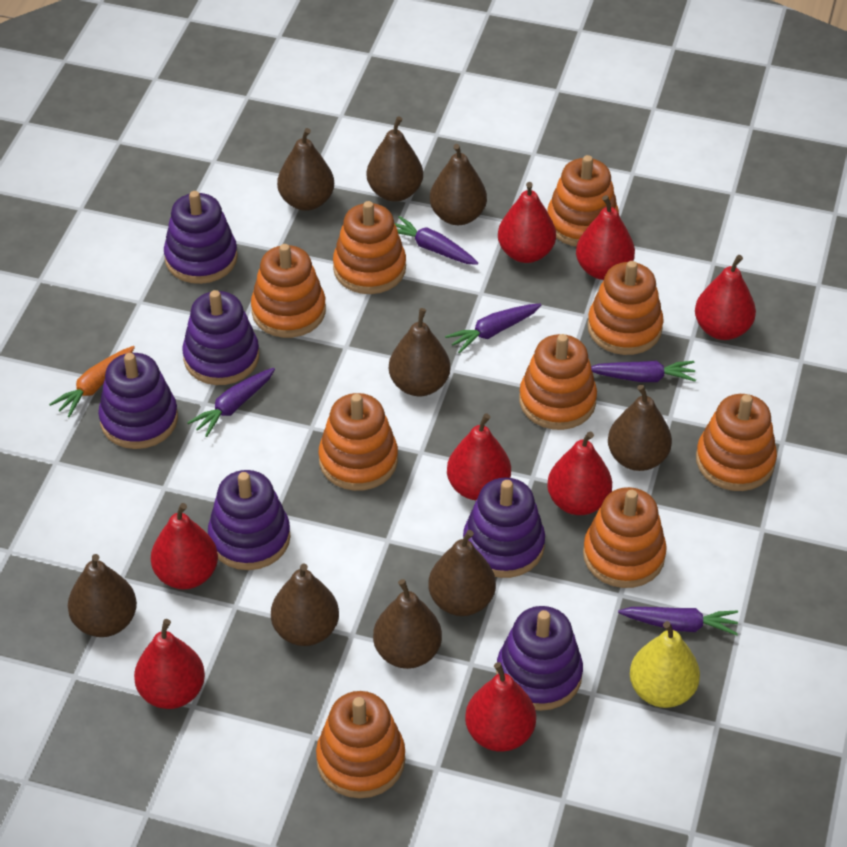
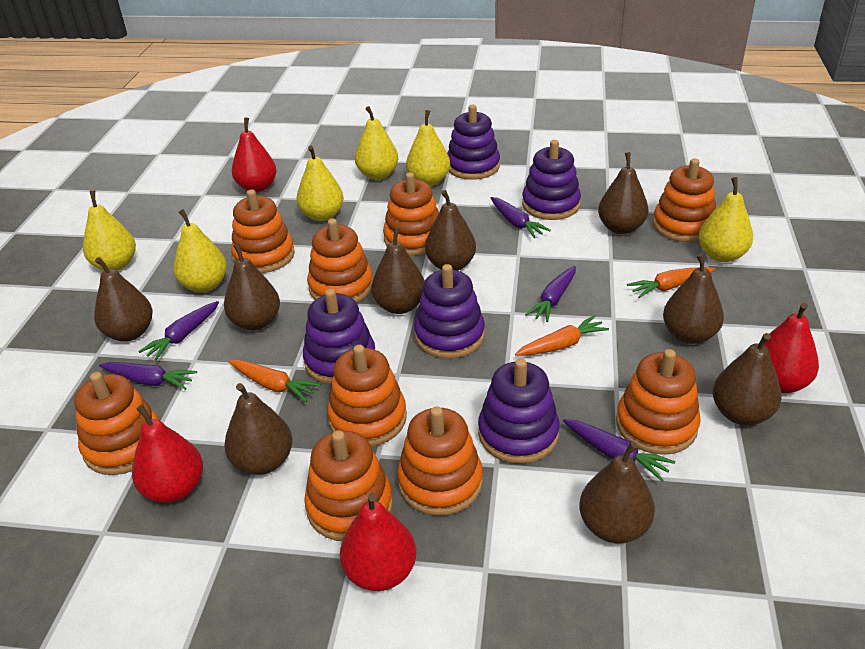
orange carrot: 1 -> 3
purple stacking toy: 6 -> 5
red pear: 8 -> 4
yellow pear: 1 -> 6

